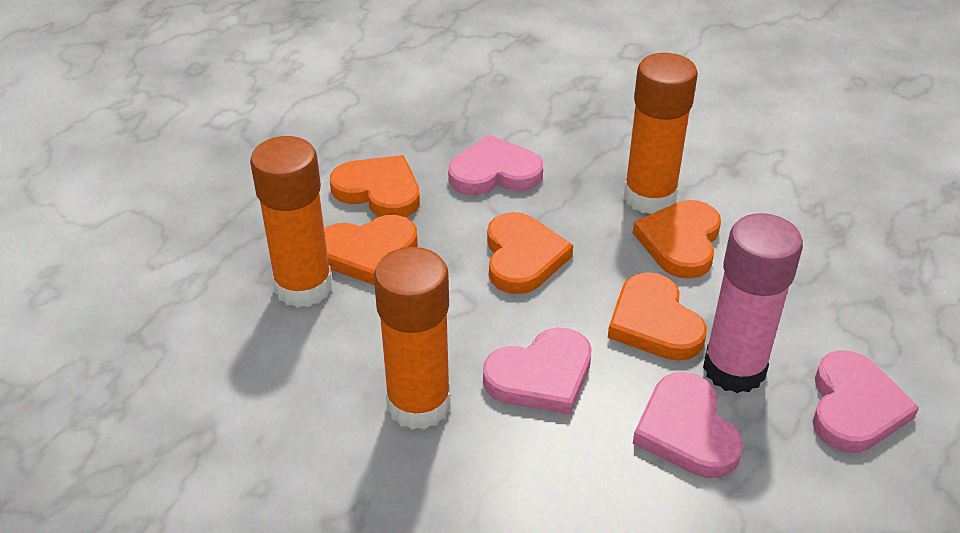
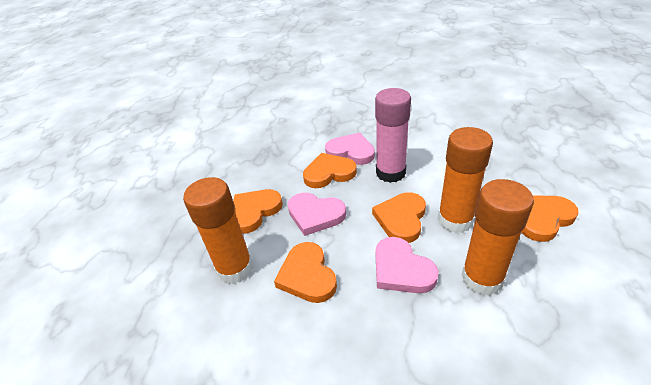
pink heart: 4 -> 3

